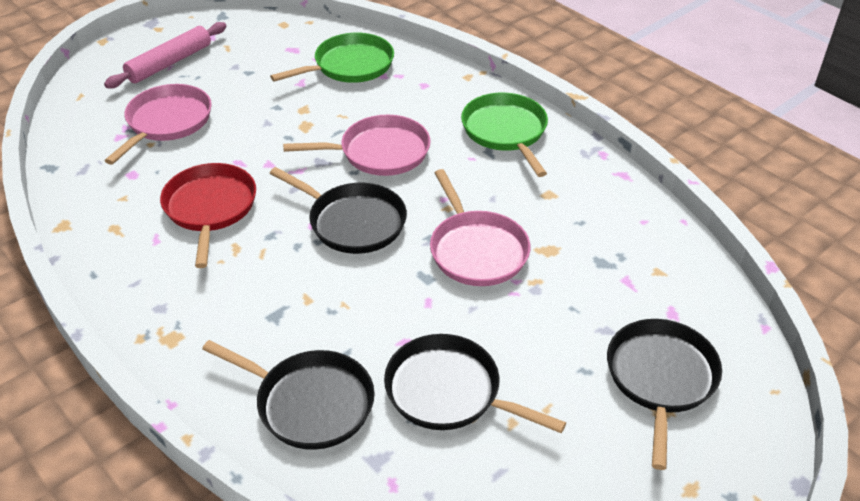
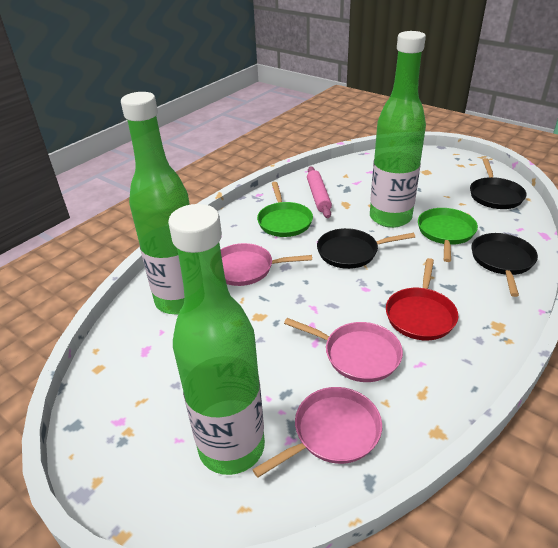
black pan: 4 -> 3
green bottle: 0 -> 3

